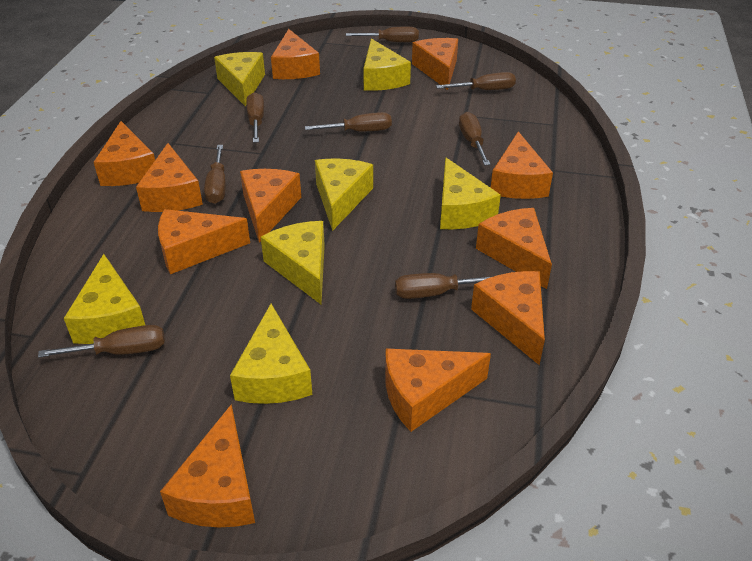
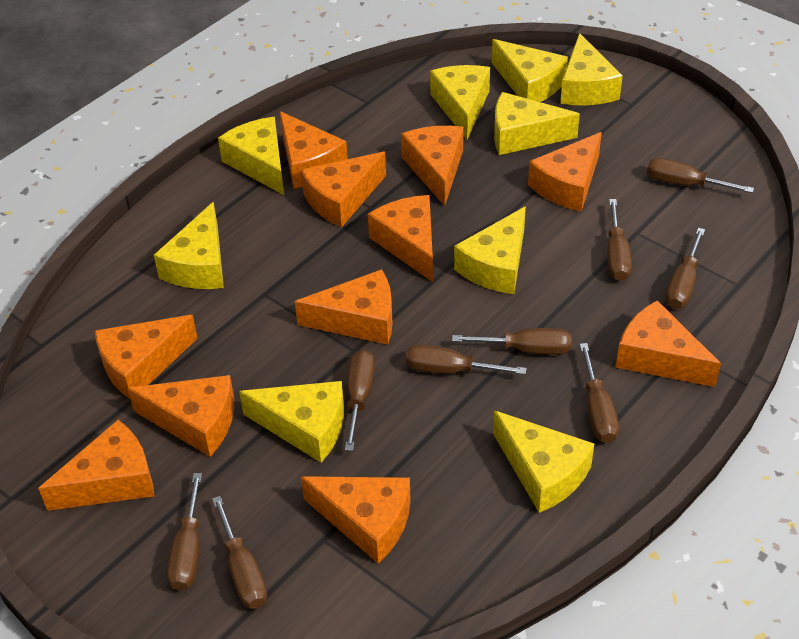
brown screwdriver: 8 -> 9
yellow cheese: 7 -> 9

